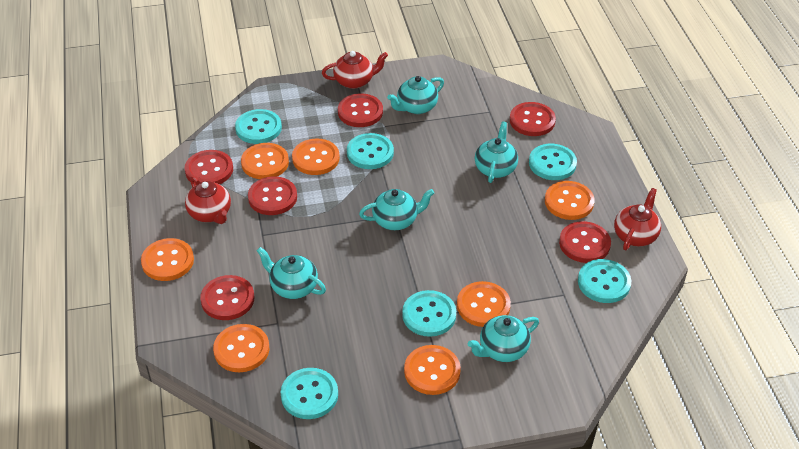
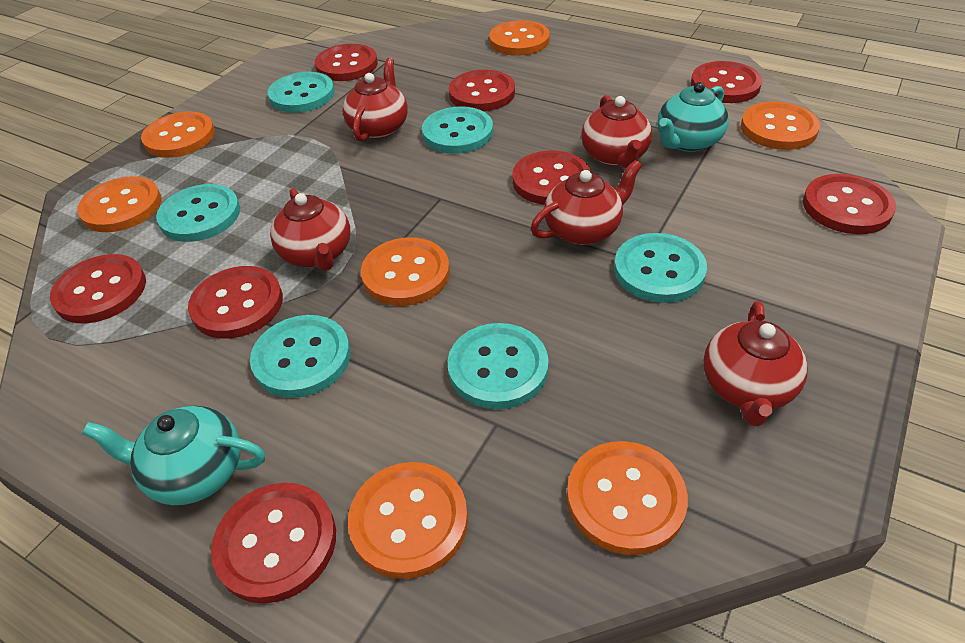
red button: 6 -> 8
red teapot: 3 -> 5
turquoise teapot: 5 -> 2

